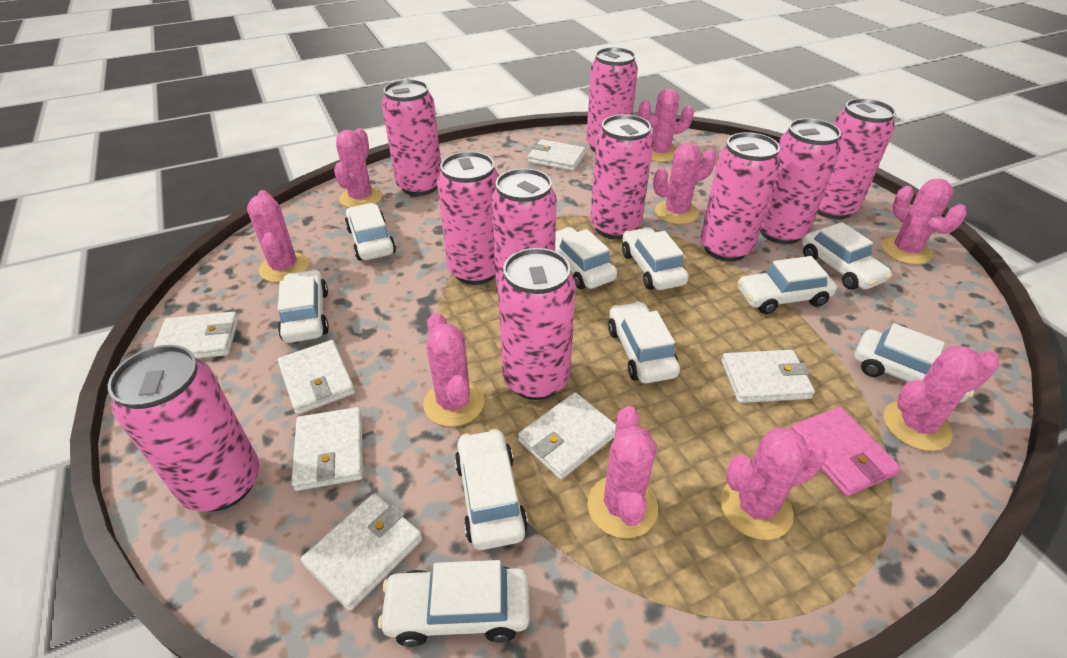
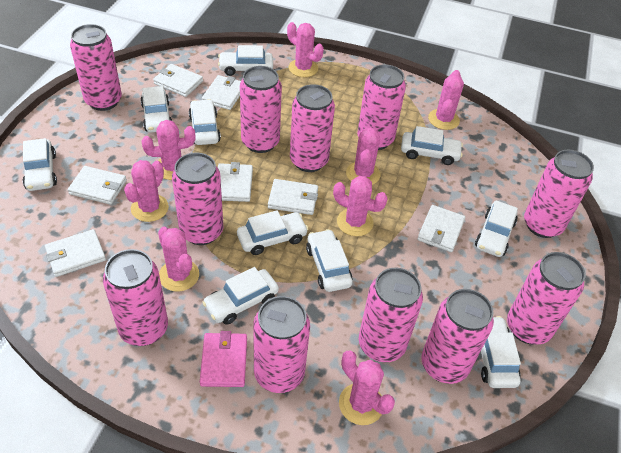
pink cactus: 9 -> 8
pink can: 10 -> 11

